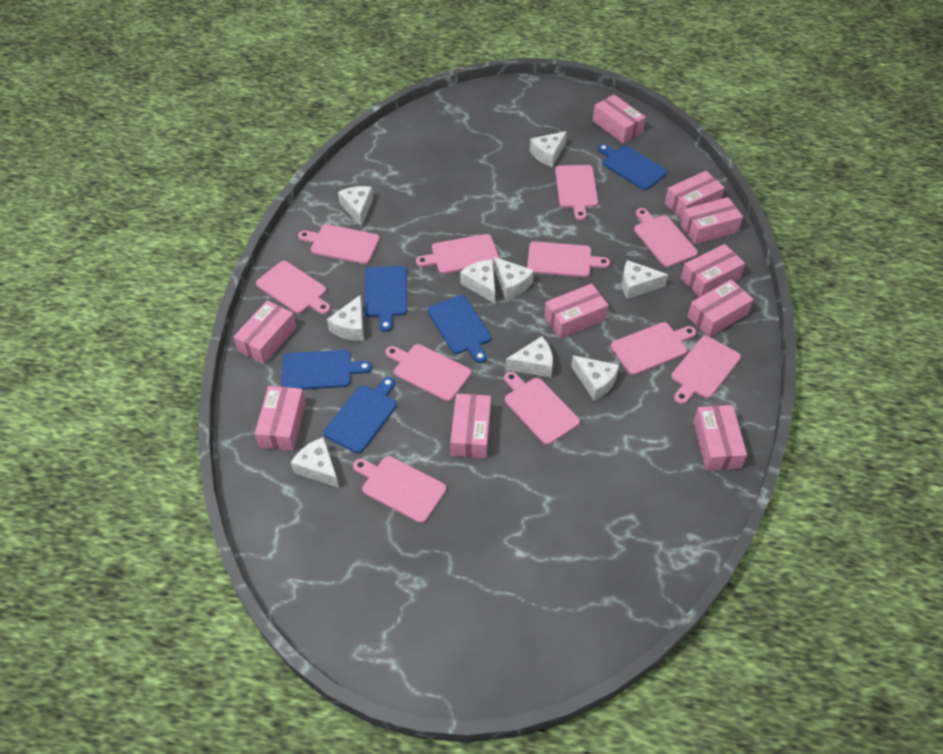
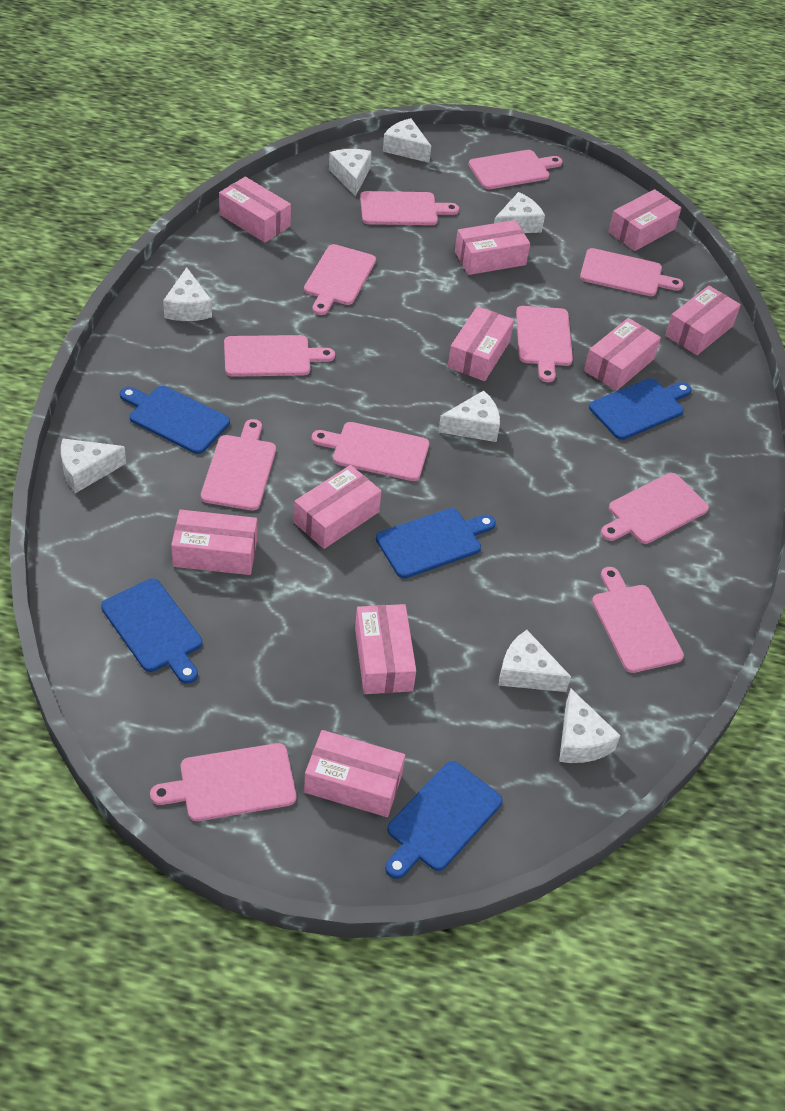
white cheese: 9 -> 8

